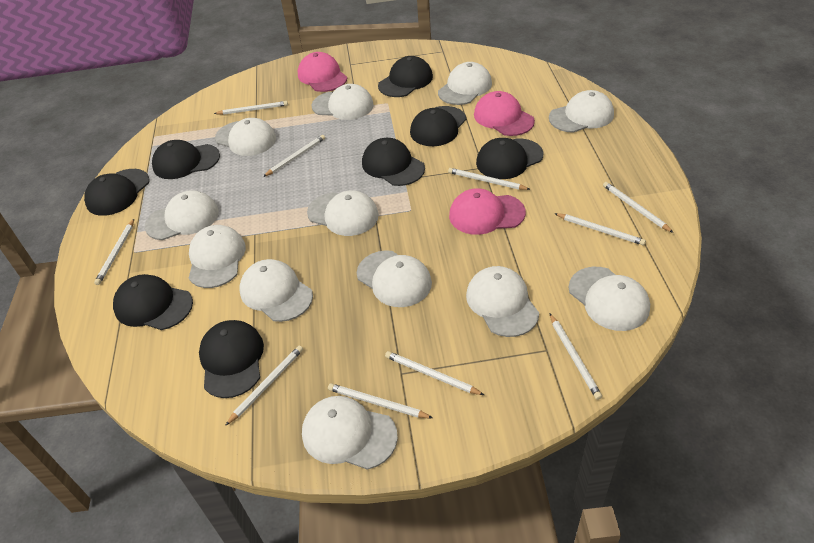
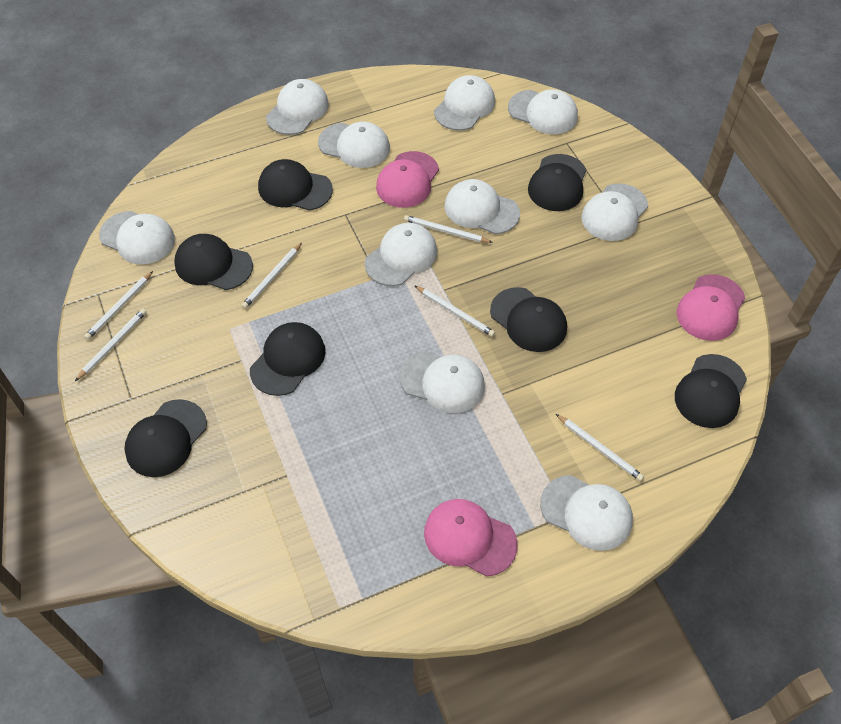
black cap: 8 -> 7
white cap: 12 -> 10
white pencil: 10 -> 6

